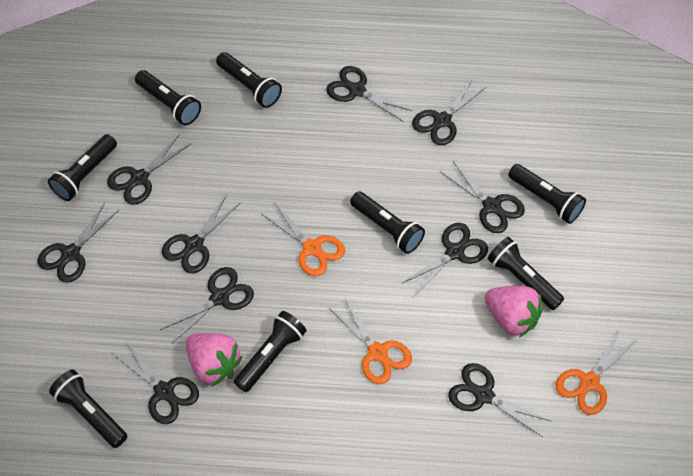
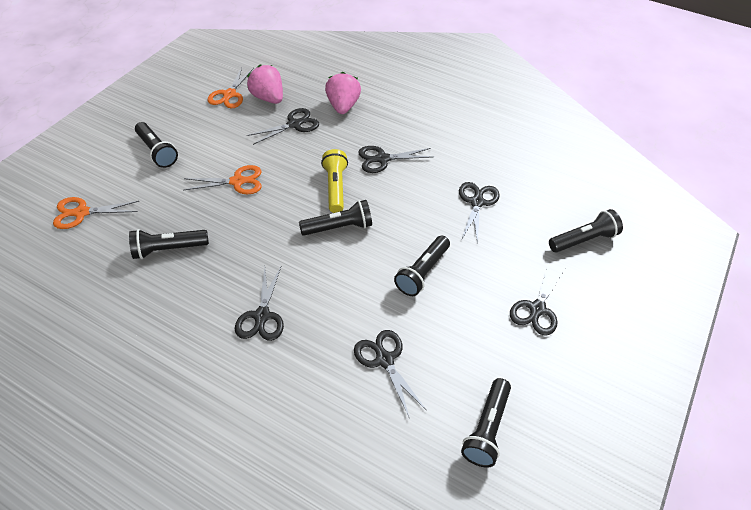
black flashlight: 8 -> 6
black scissors: 10 -> 6
yellow flashlight: 0 -> 1

